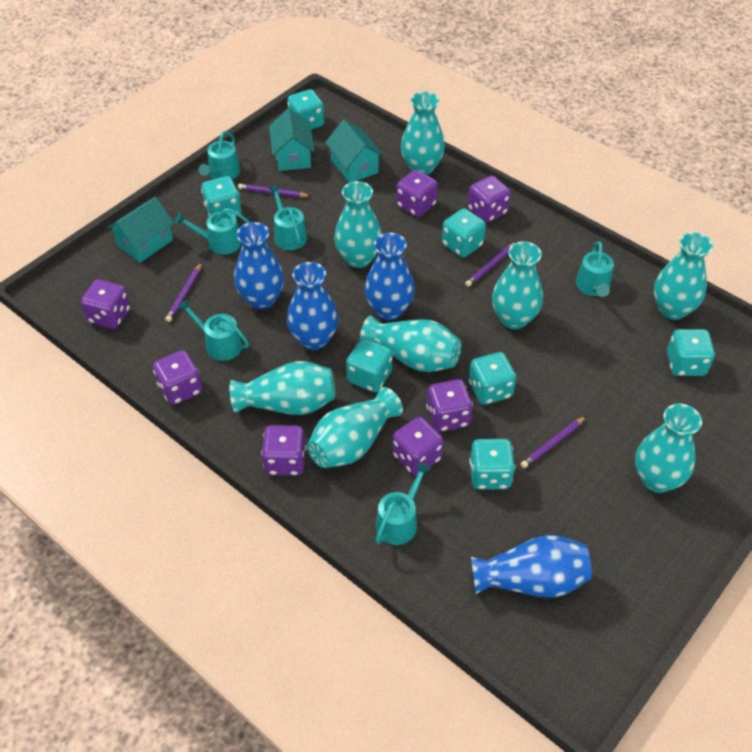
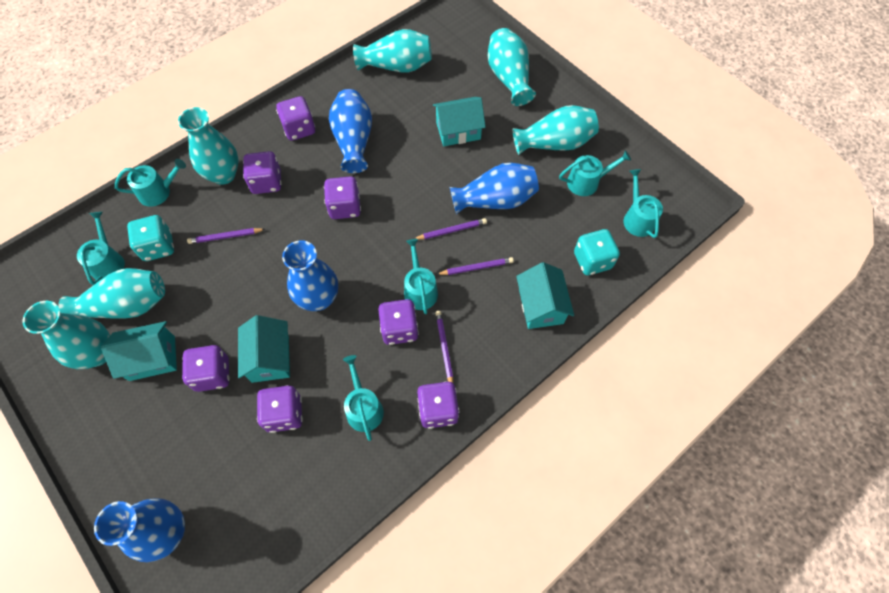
turquoise dice: 7 -> 2
turquoise house: 3 -> 4
turquoise vase: 8 -> 6

